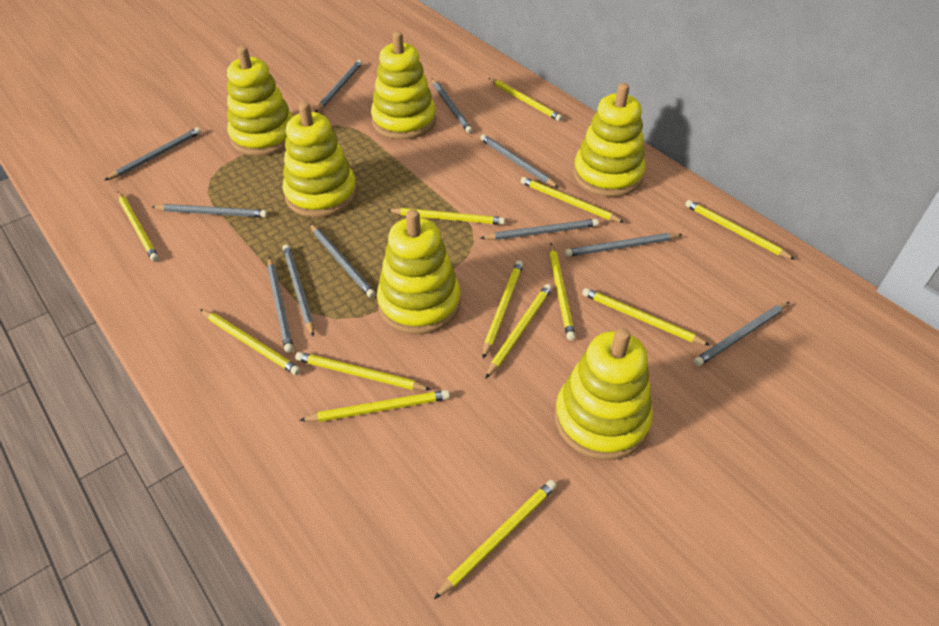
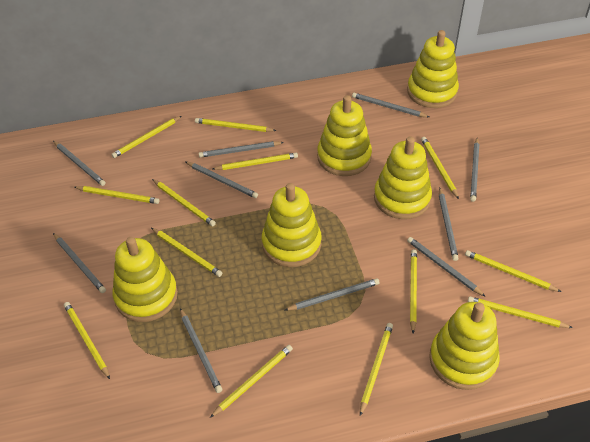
grey pencil: 11 -> 10

